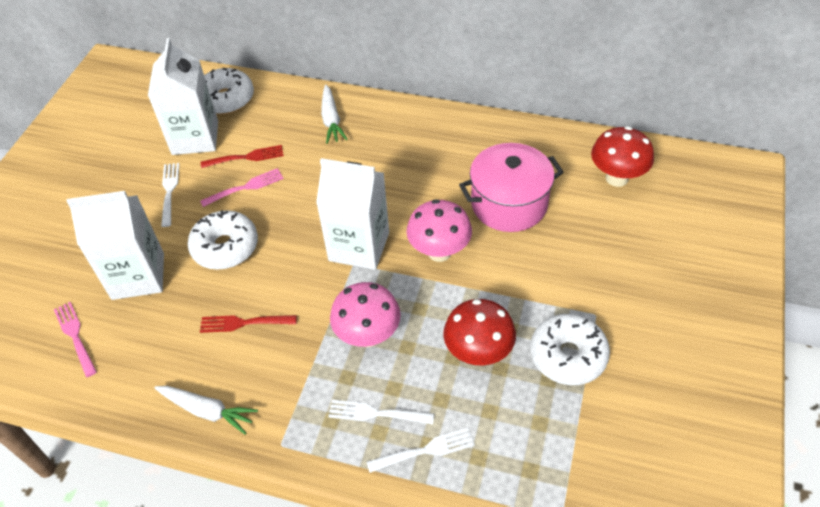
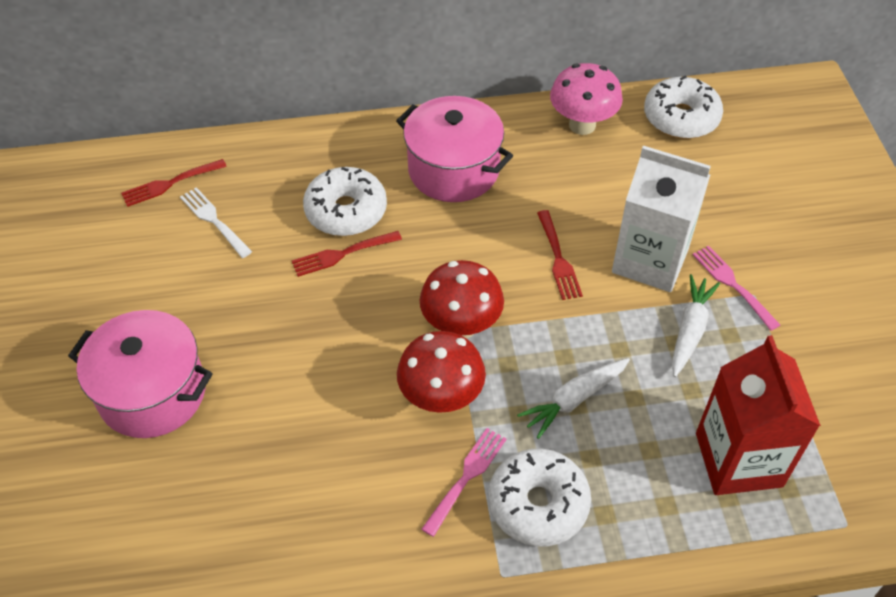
pink mushroom: 2 -> 1
pink pot: 1 -> 2
red carton: 0 -> 1
red fork: 2 -> 3
white carton: 3 -> 1
white fork: 3 -> 1

